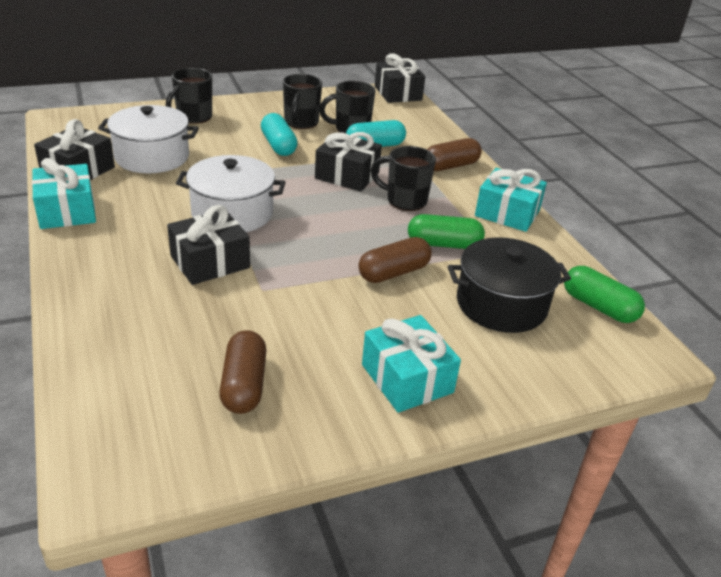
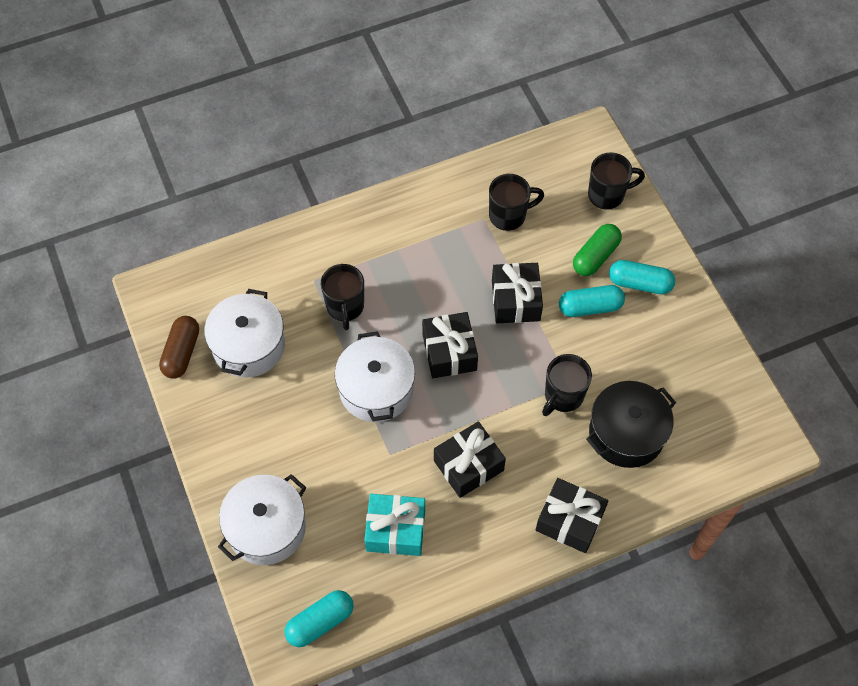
brown capsule: 3 -> 1
green capsule: 2 -> 1
turquoise capsule: 2 -> 3
turquoise gift: 3 -> 1
white pot: 2 -> 3

